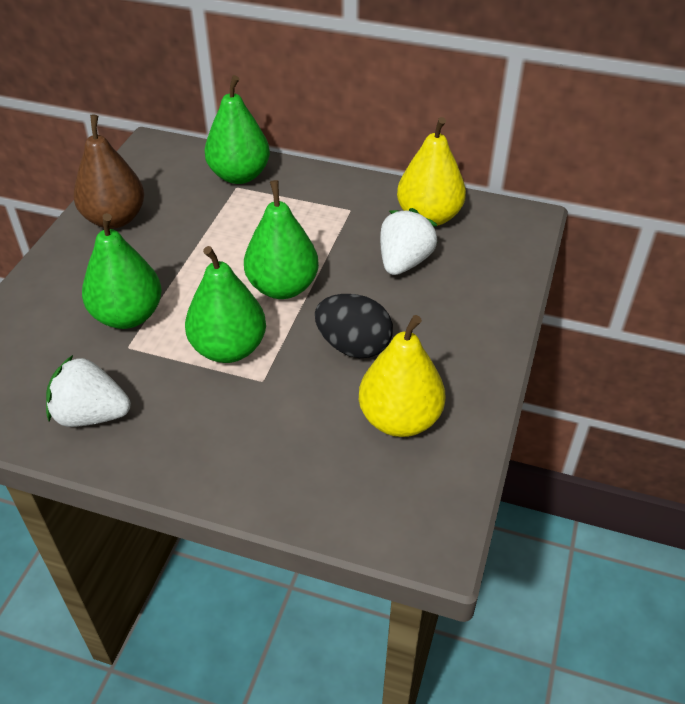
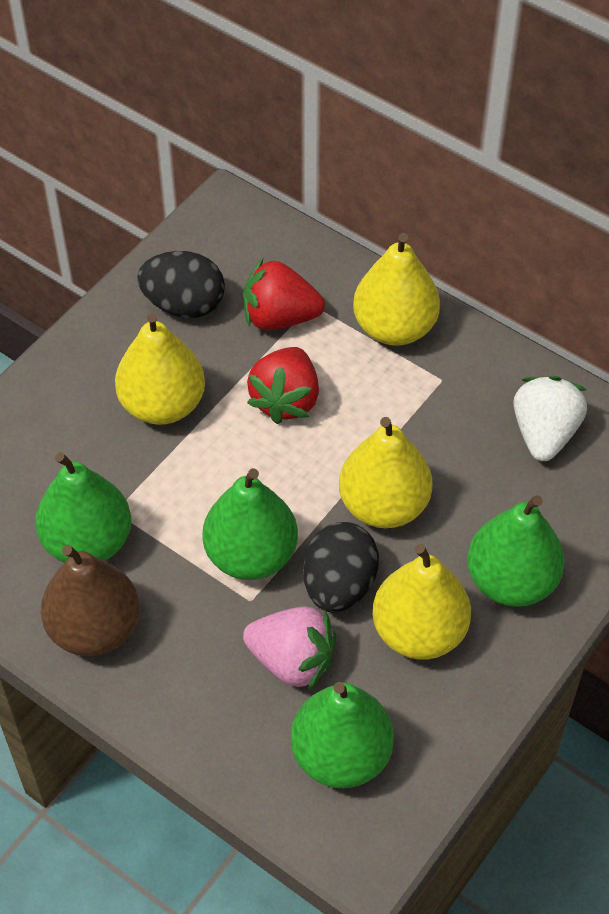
black egg: 1 -> 2
pink strawberry: 0 -> 1
red strawberry: 0 -> 2
white strawberry: 2 -> 1
yellow pear: 2 -> 4

